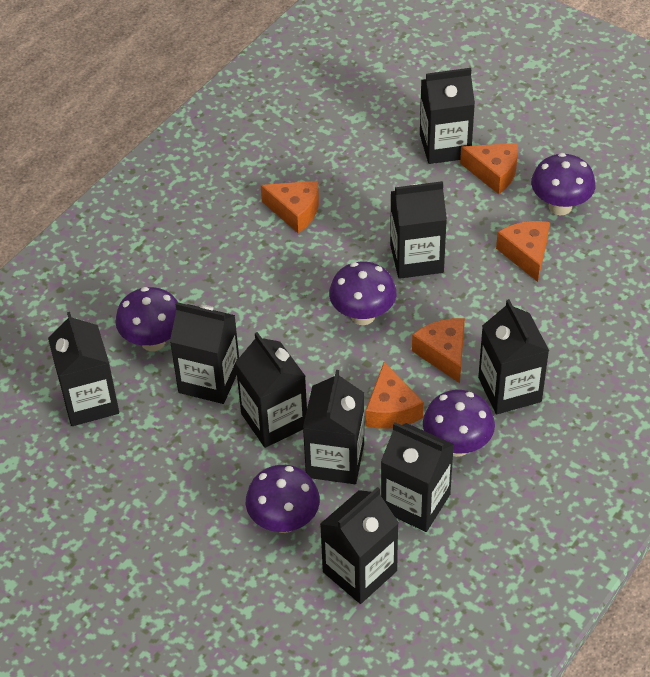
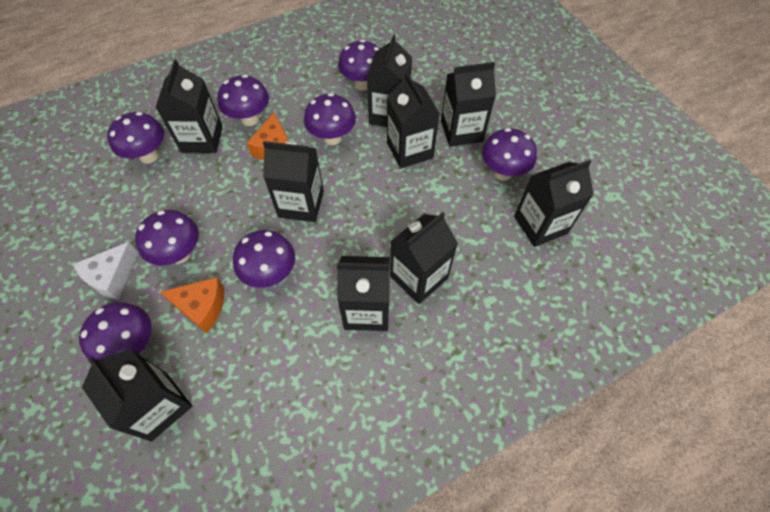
orange cheese: 5 -> 2
purple mushroom: 5 -> 8
white cheese: 0 -> 1

